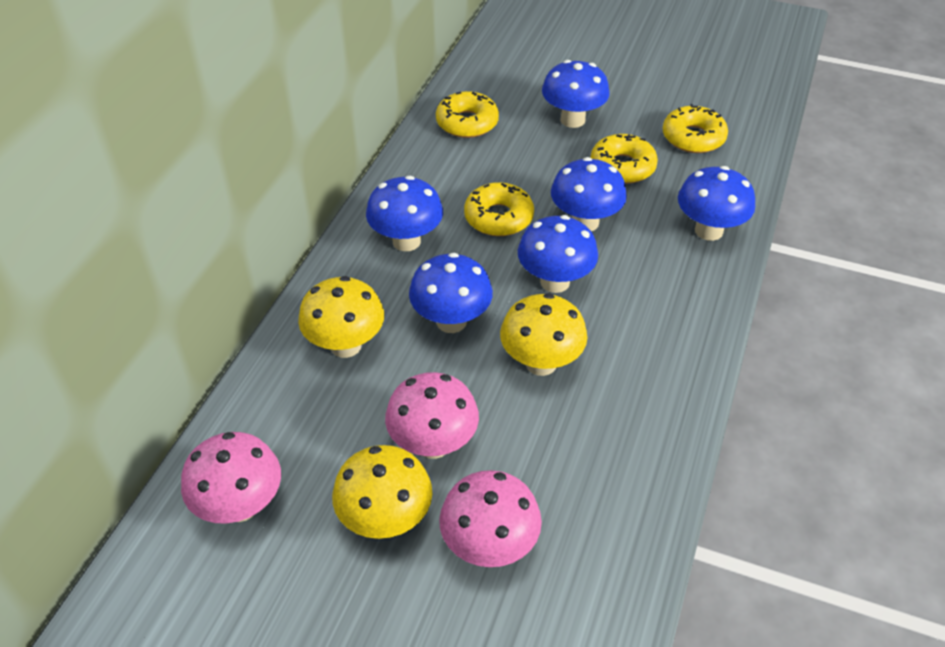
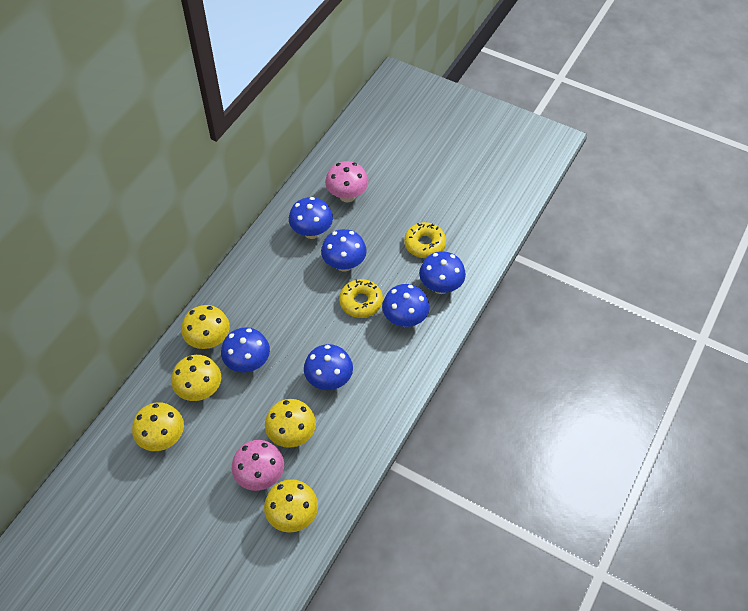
pink mushroom: 3 -> 2
yellow donut: 4 -> 2
yellow mushroom: 3 -> 5

